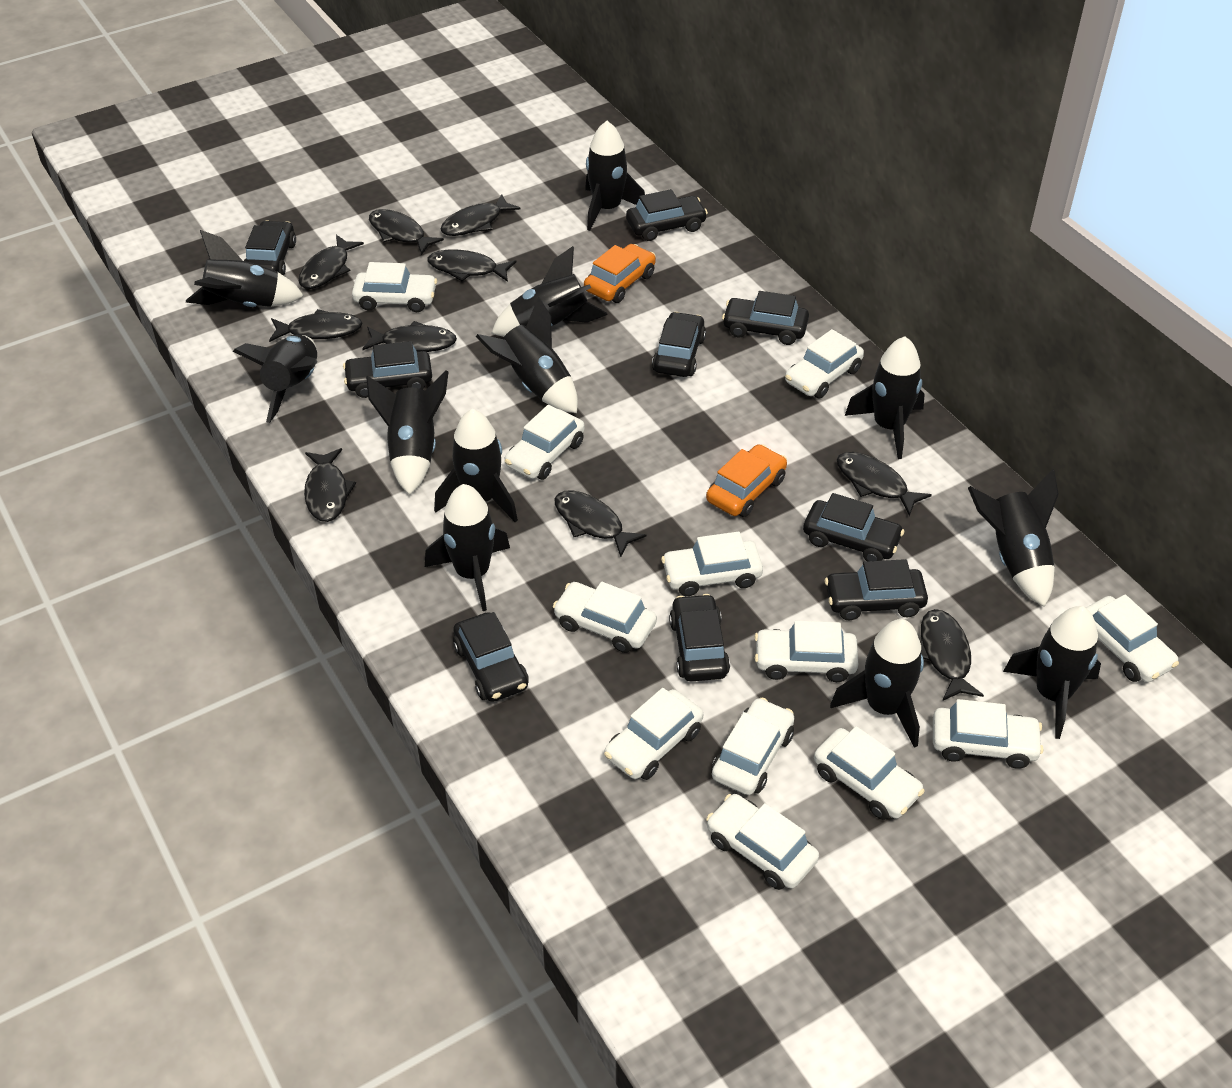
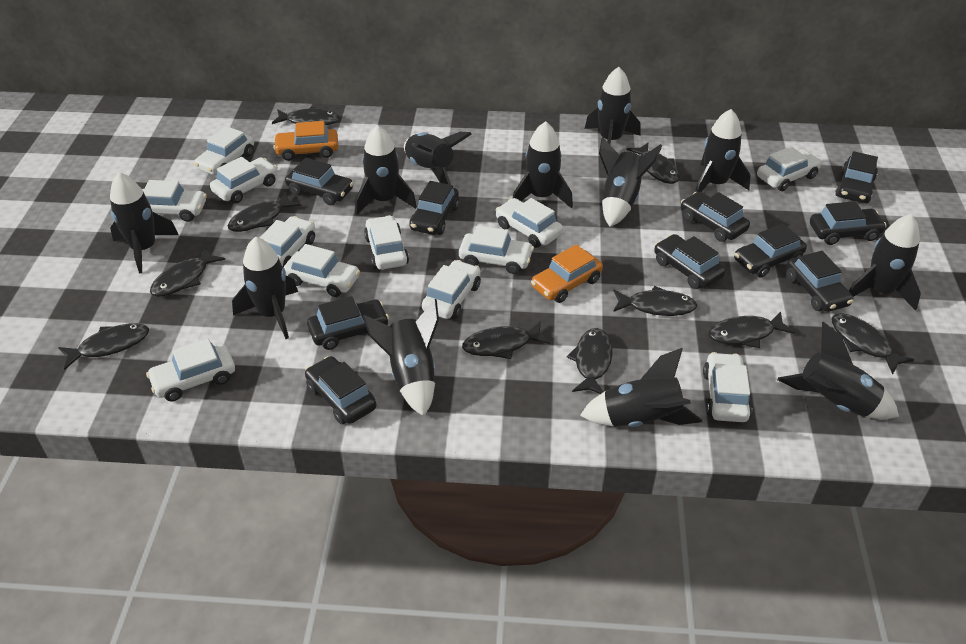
black car: 9 -> 10

